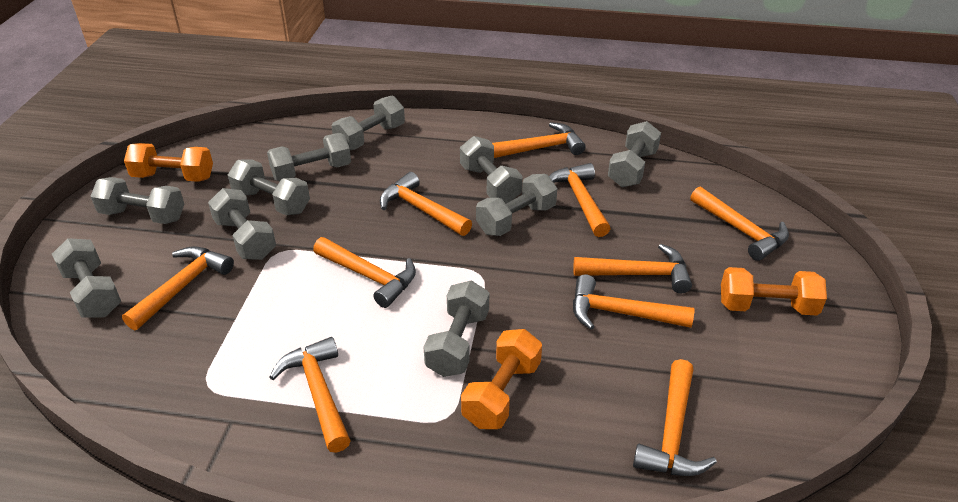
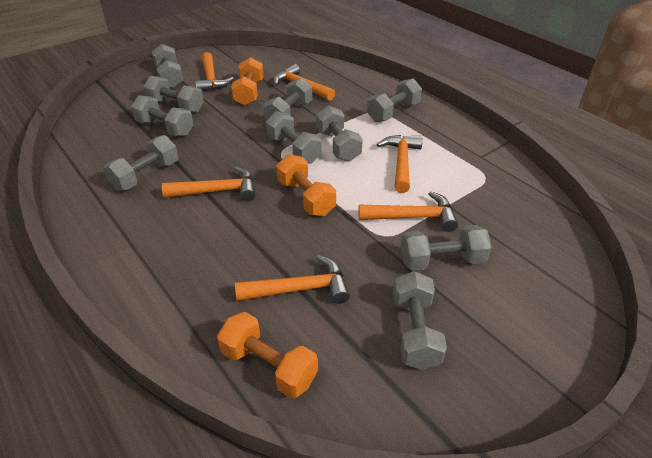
orange hammer: 10 -> 6

